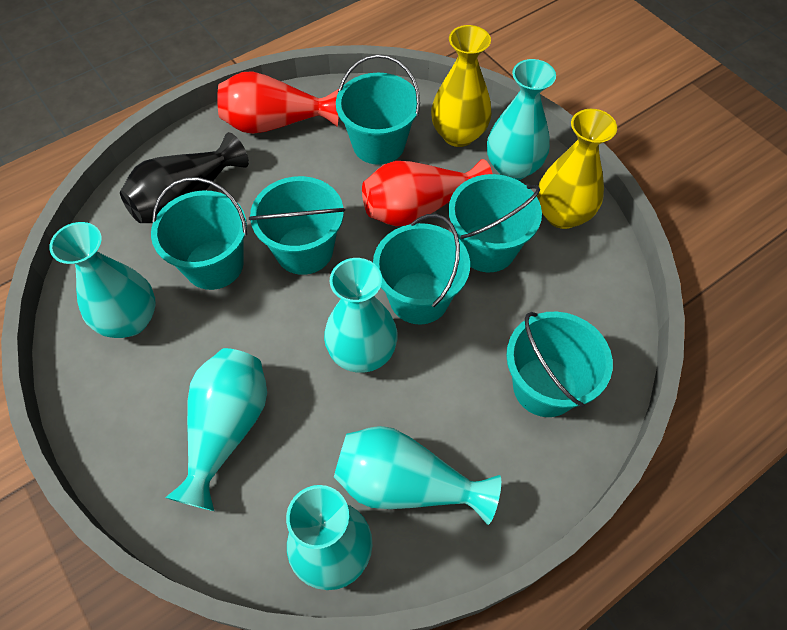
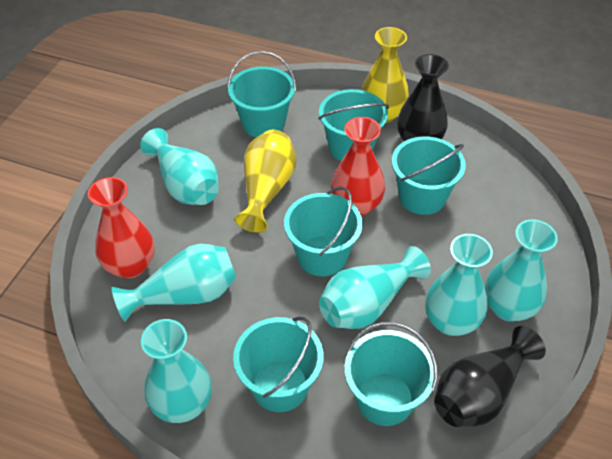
black vase: 1 -> 2

